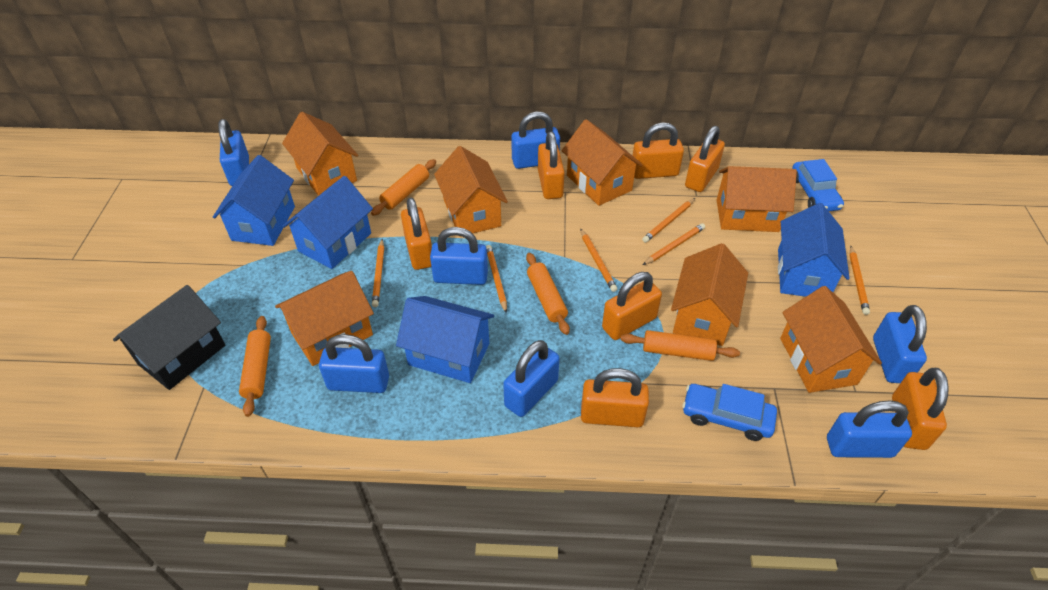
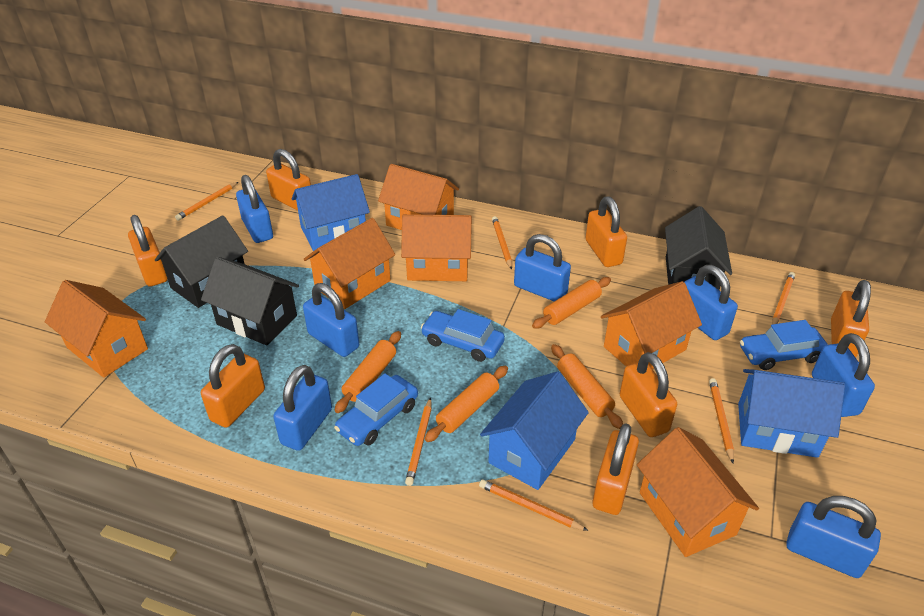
black house: 1 -> 3
blue car: 2 -> 3
blue house: 4 -> 3
orange house: 7 -> 6

